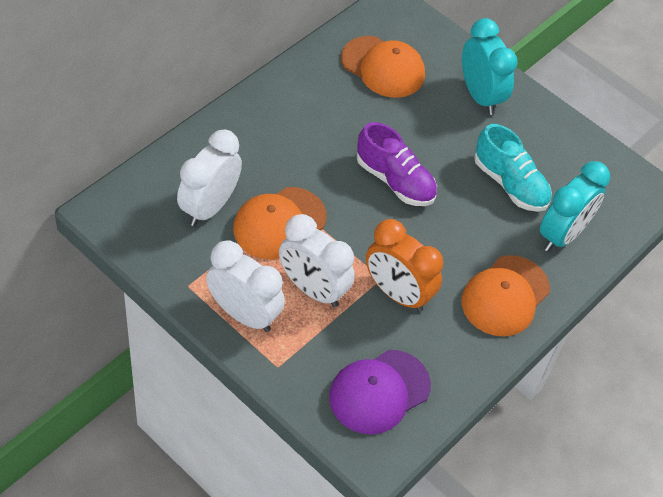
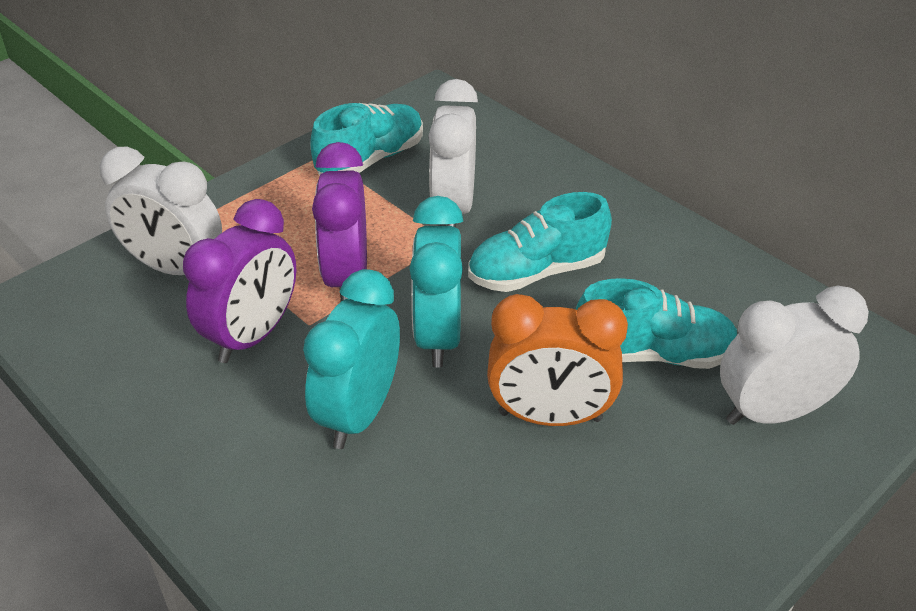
orange cap: 3 -> 0
purple cap: 1 -> 0
purple clock: 0 -> 2
purple shoe: 1 -> 0
turquoise shoe: 1 -> 3

